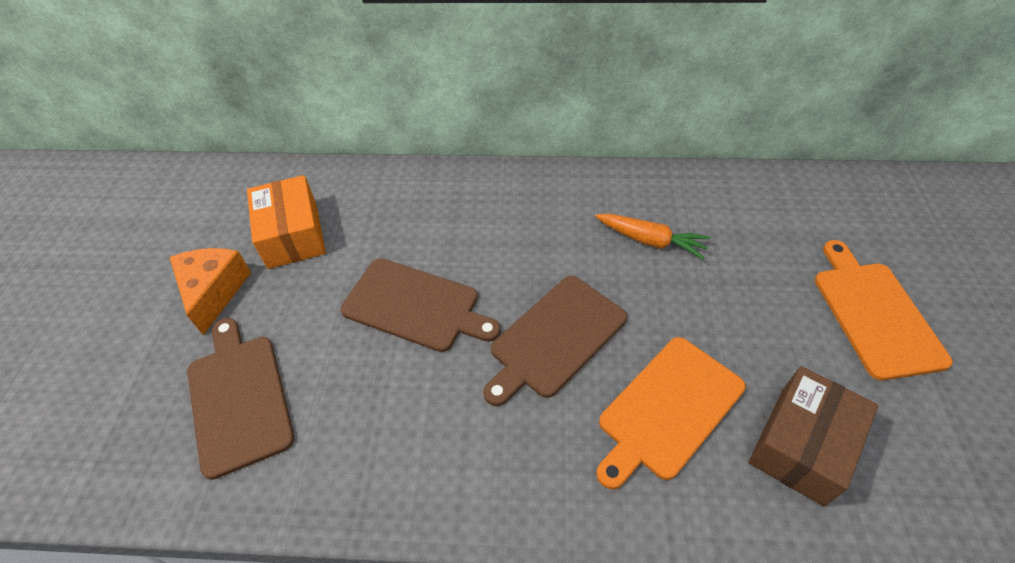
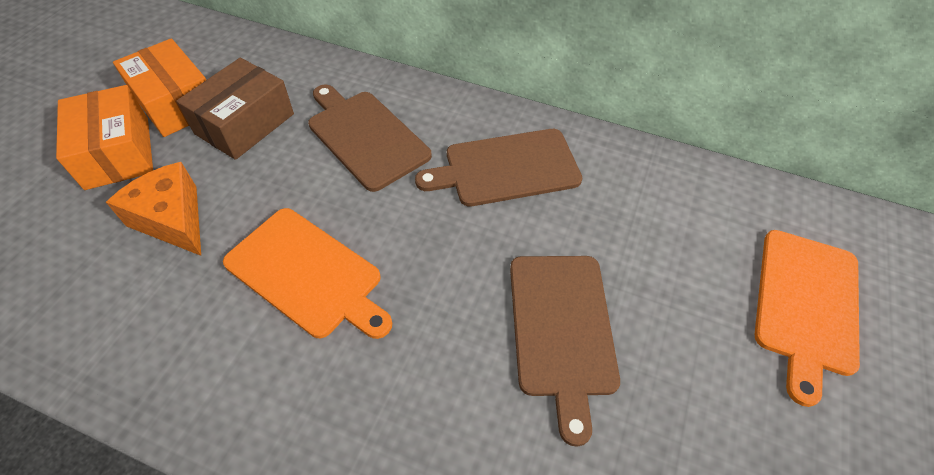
orange box: 1 -> 2
orange carrot: 1 -> 0

